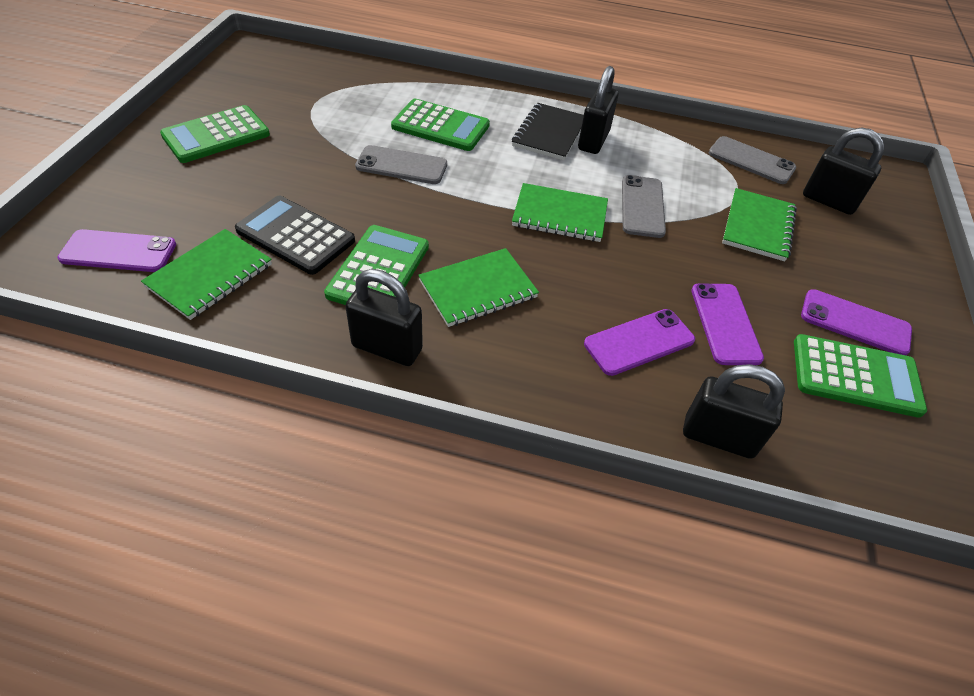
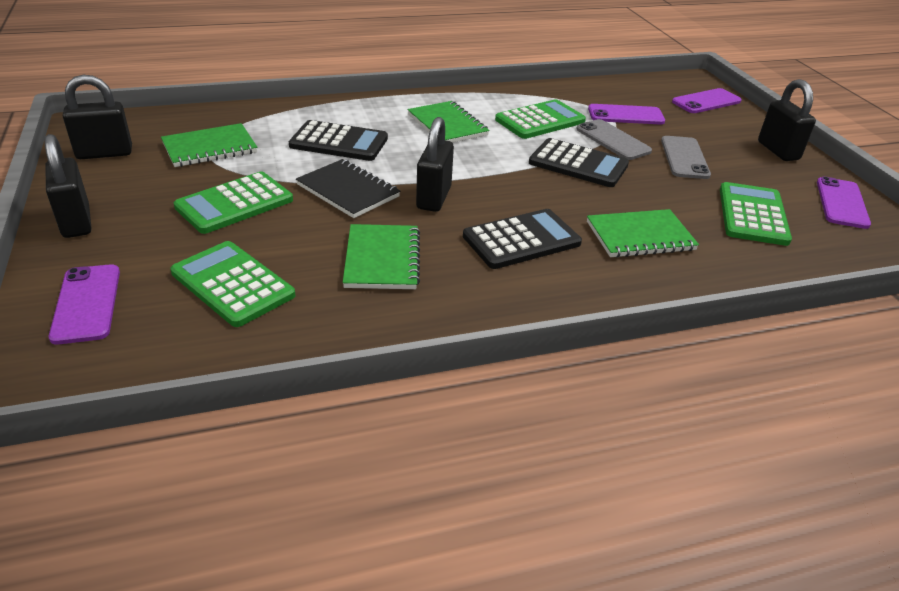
black calculator: 1 -> 3
grey phone: 3 -> 2

